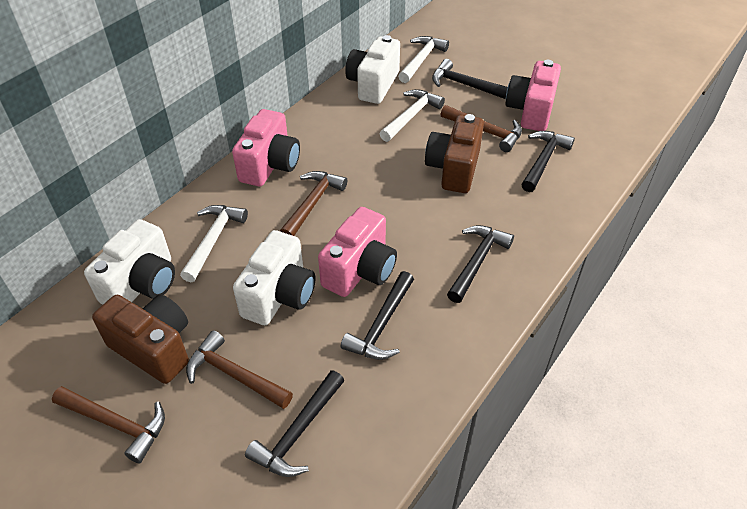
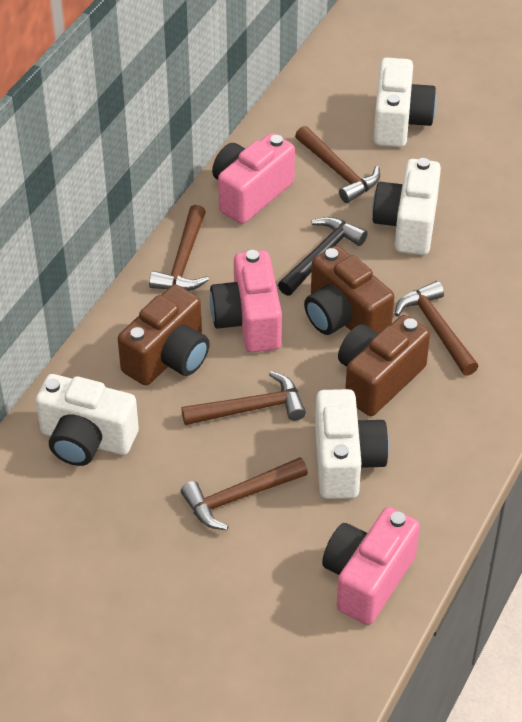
black hammer: 5 -> 1
brown camera: 2 -> 3
brown hammer: 4 -> 5
white camera: 3 -> 4
white hammer: 3 -> 0

